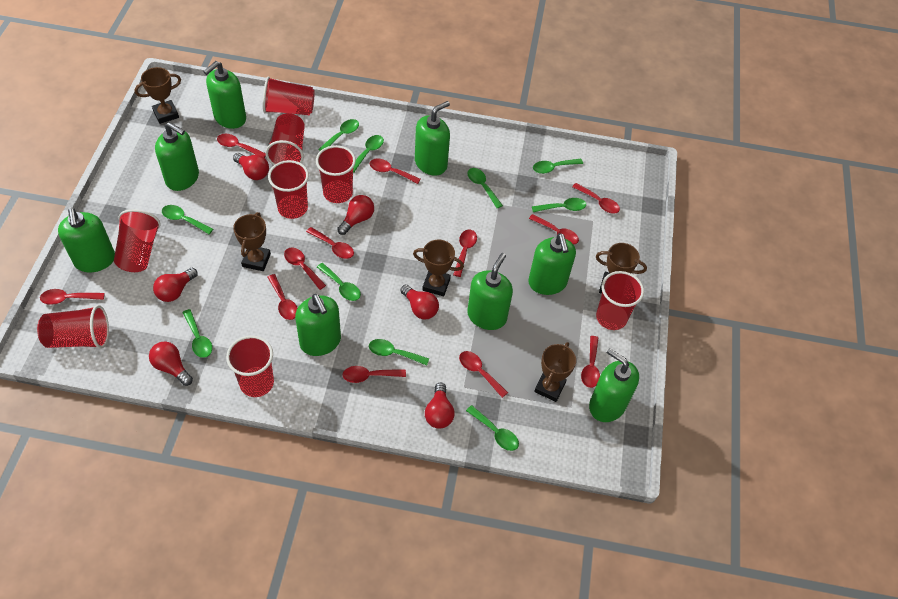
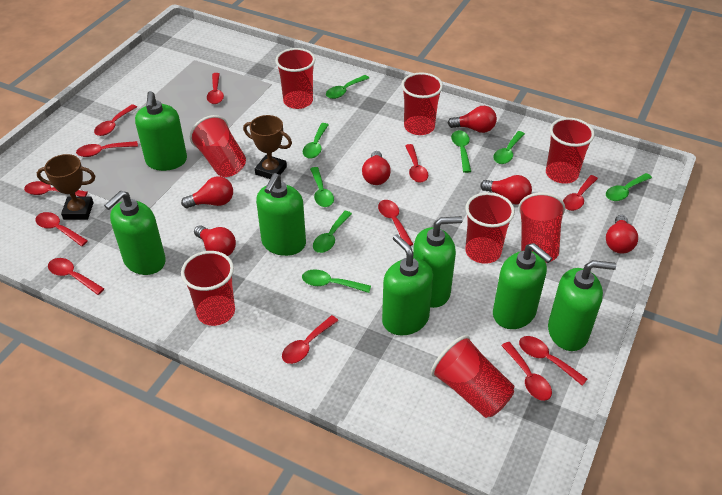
brown trophy: 5 -> 2
green soap dispenser: 8 -> 7
green spoon: 10 -> 8

